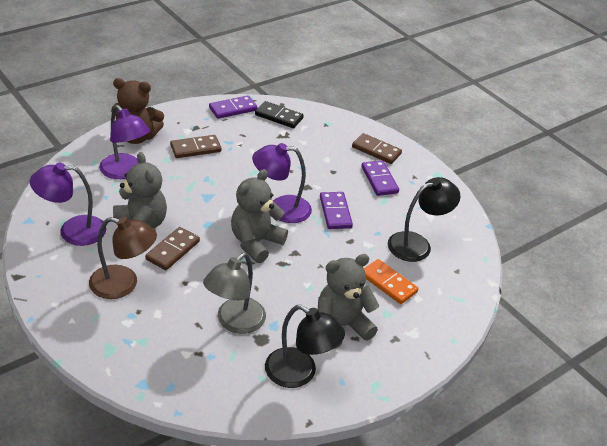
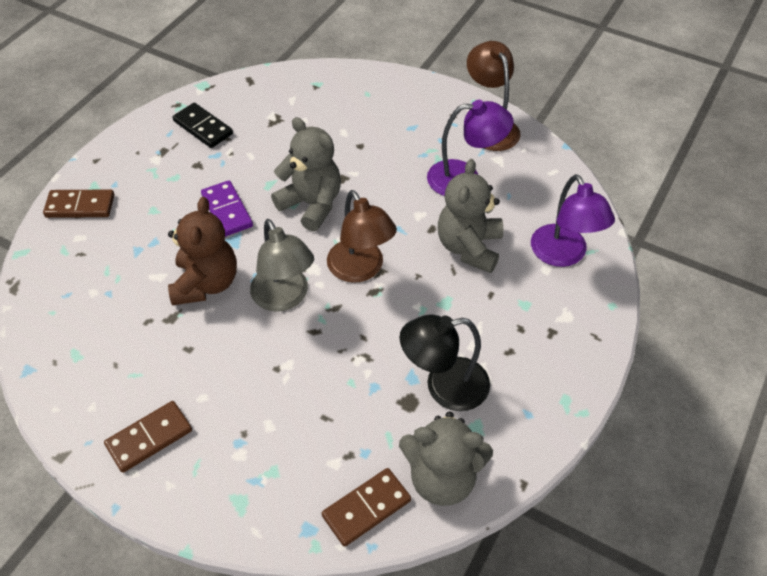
black lamp: 2 -> 1
brown lamp: 1 -> 2
orange domino: 1 -> 0
purple domino: 3 -> 1
purple lamp: 3 -> 2

